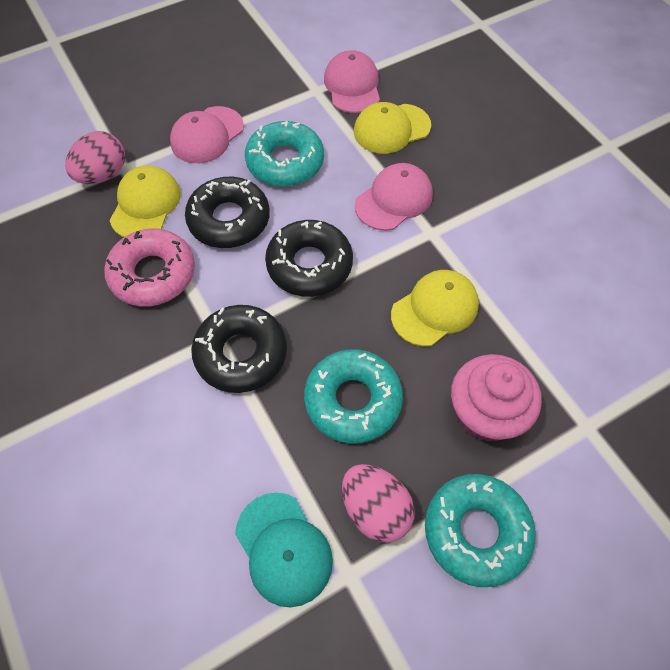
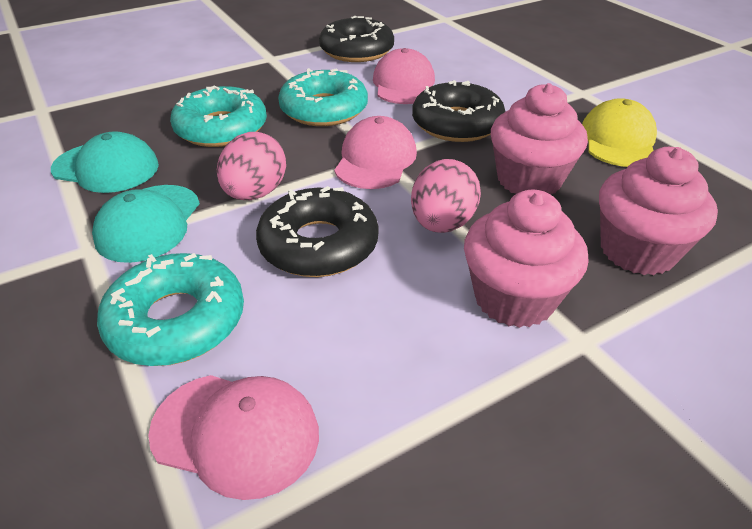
pink cupcake: 1 -> 3
pink donut: 1 -> 0
turquoise cap: 1 -> 2
yellow cap: 3 -> 1

